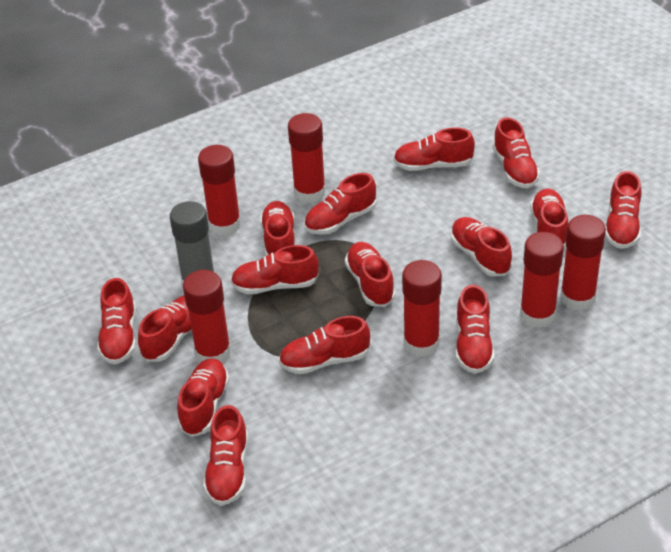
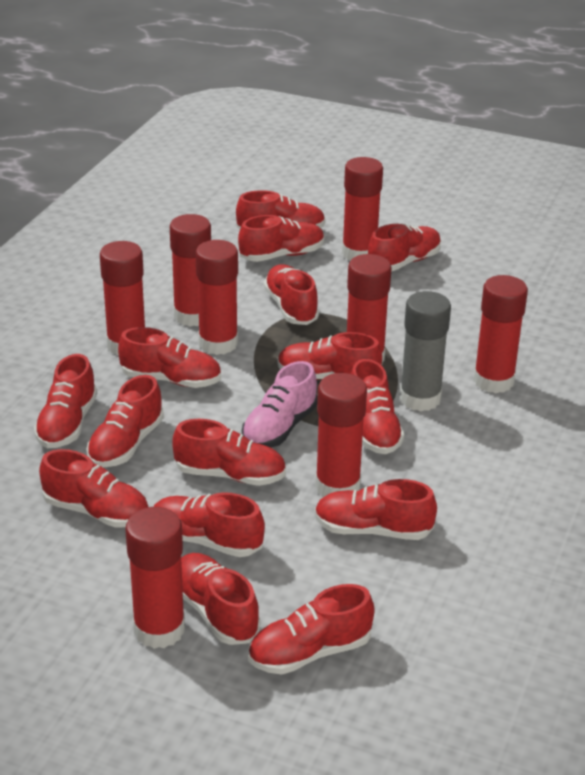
pink shoe: 0 -> 1
red glue stick: 6 -> 8

